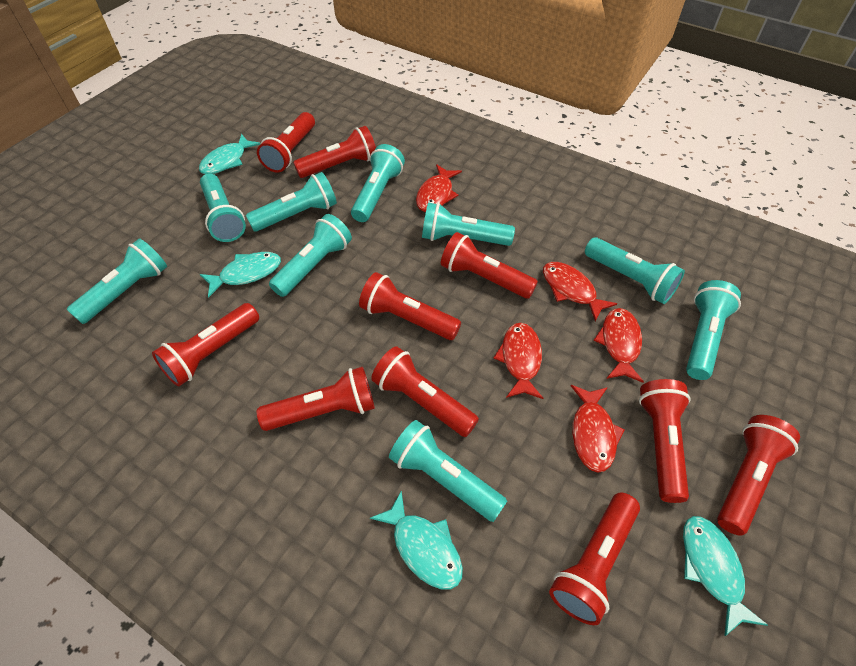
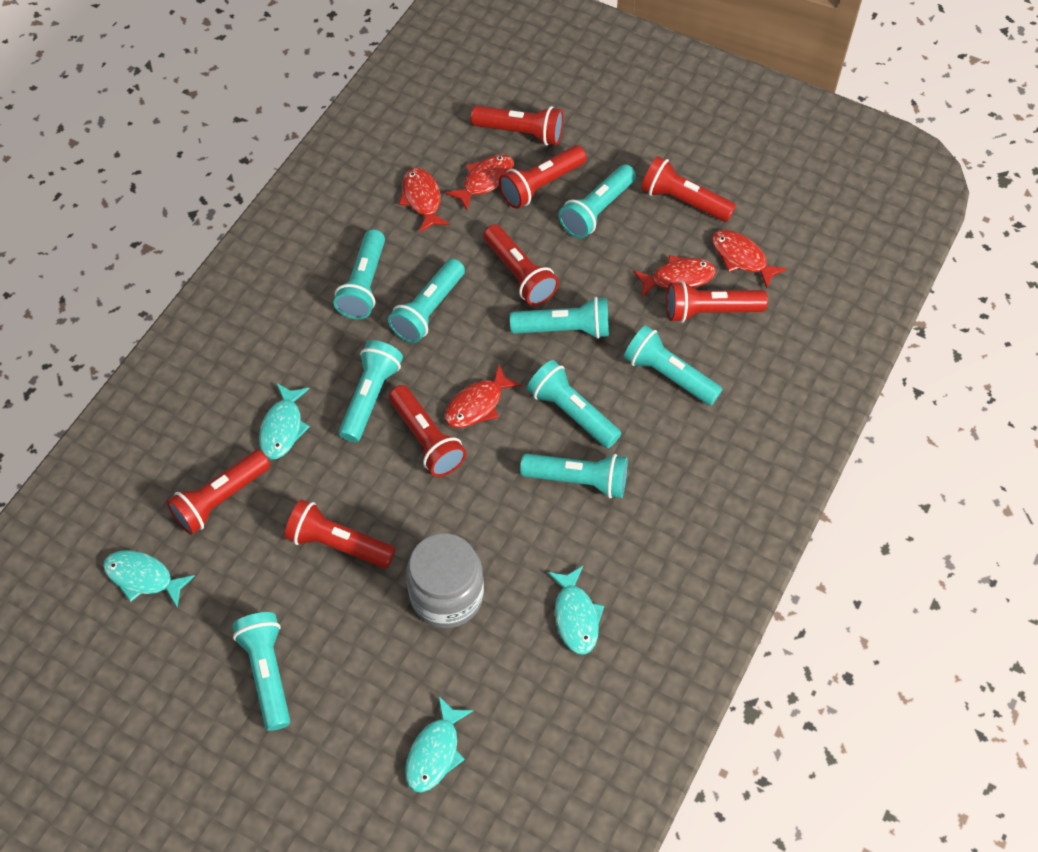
grey jar: 0 -> 1
red flashlight: 10 -> 8

